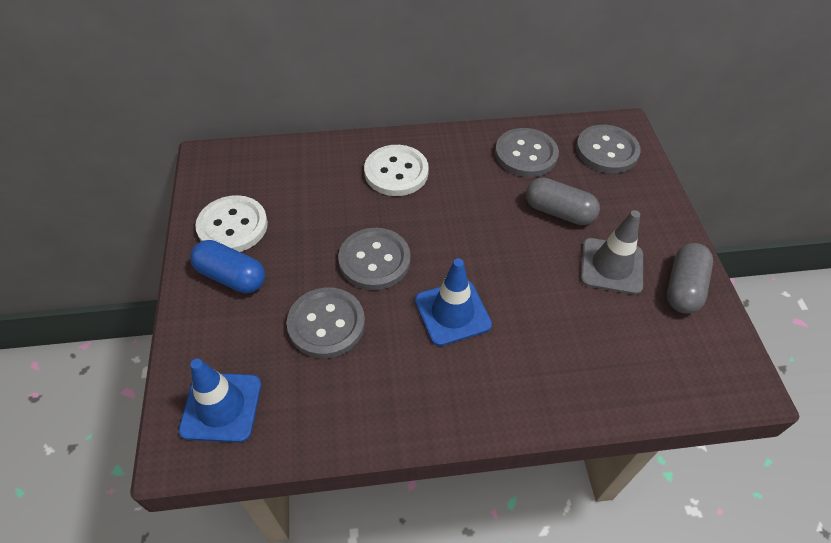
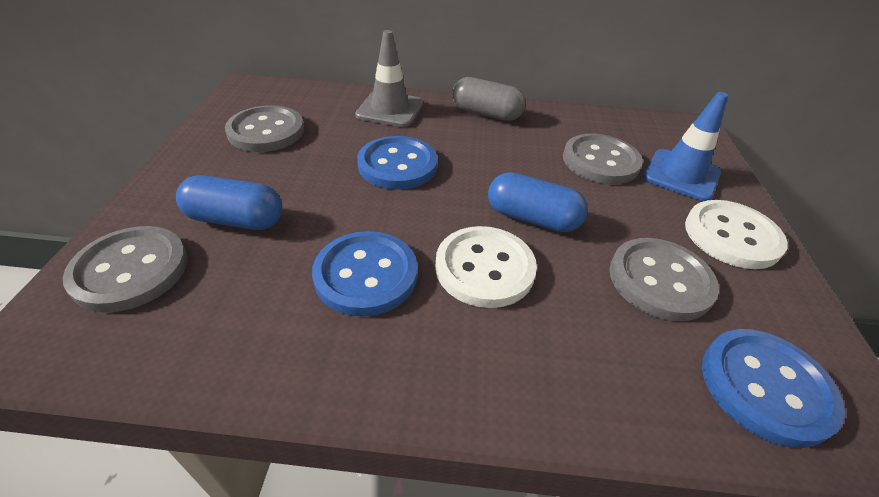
blue button: 0 -> 3
blue capsule: 1 -> 2
blue traffic cone: 2 -> 1
grey capsule: 2 -> 1

